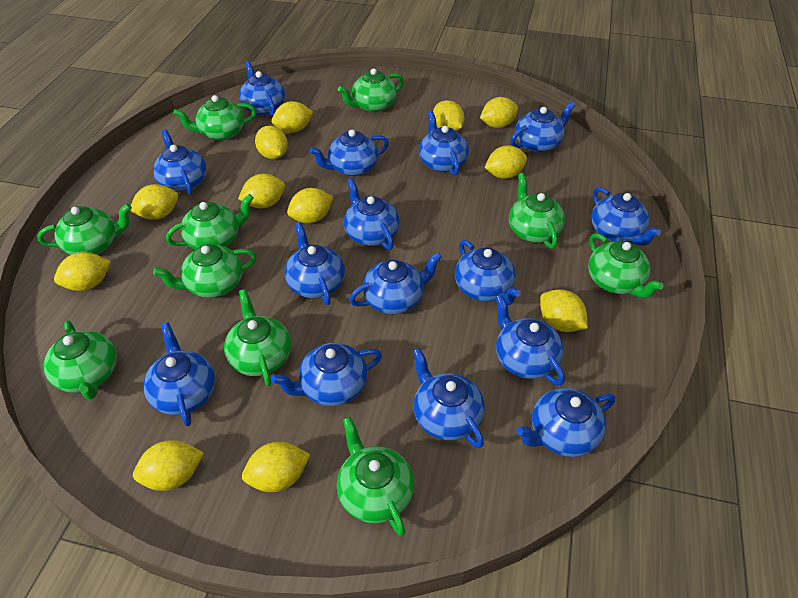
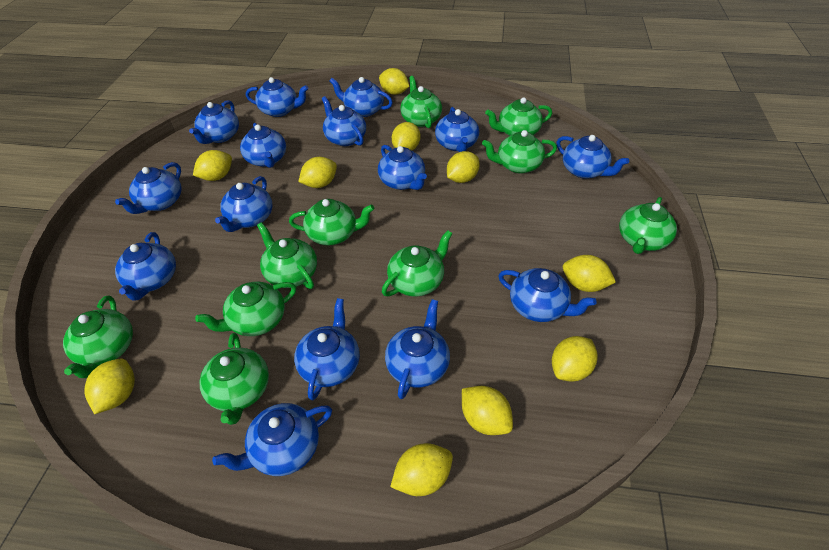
yellow lemon: 12 -> 10

